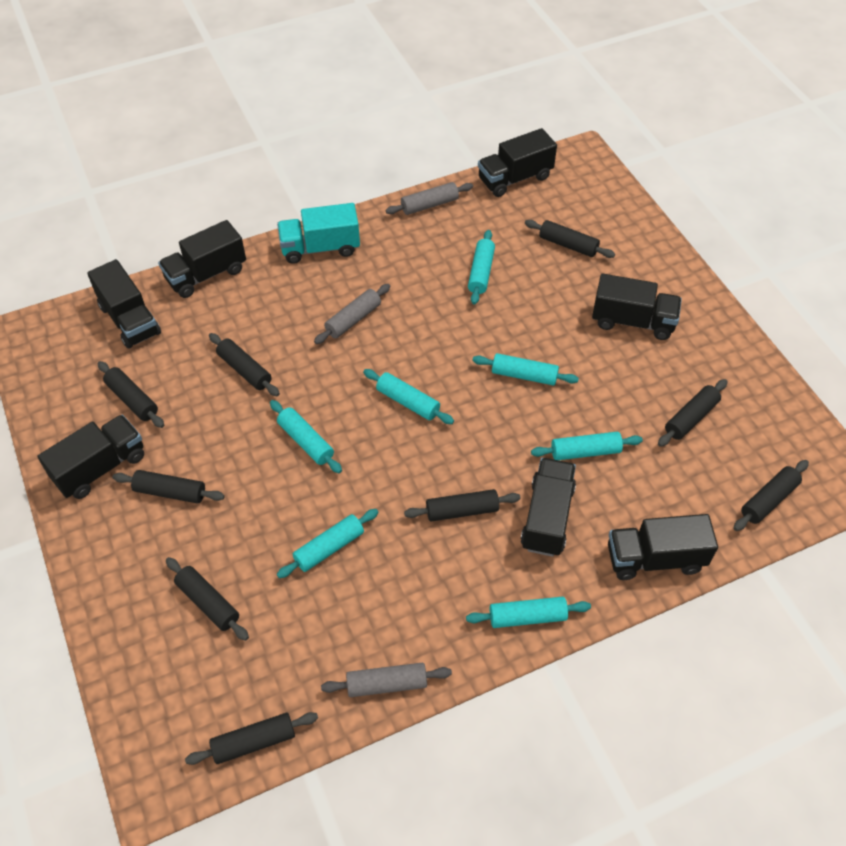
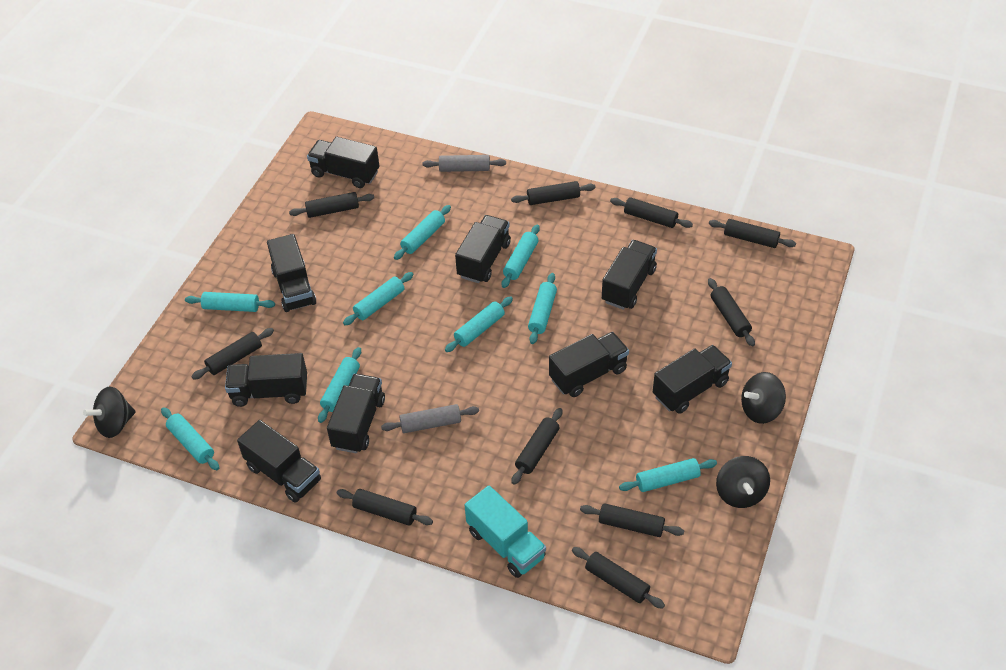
black rolling pin: 9 -> 10
black spinning top: 0 -> 3
black truck: 7 -> 9
grey rolling pin: 3 -> 2
turquoise rolling pin: 7 -> 9

